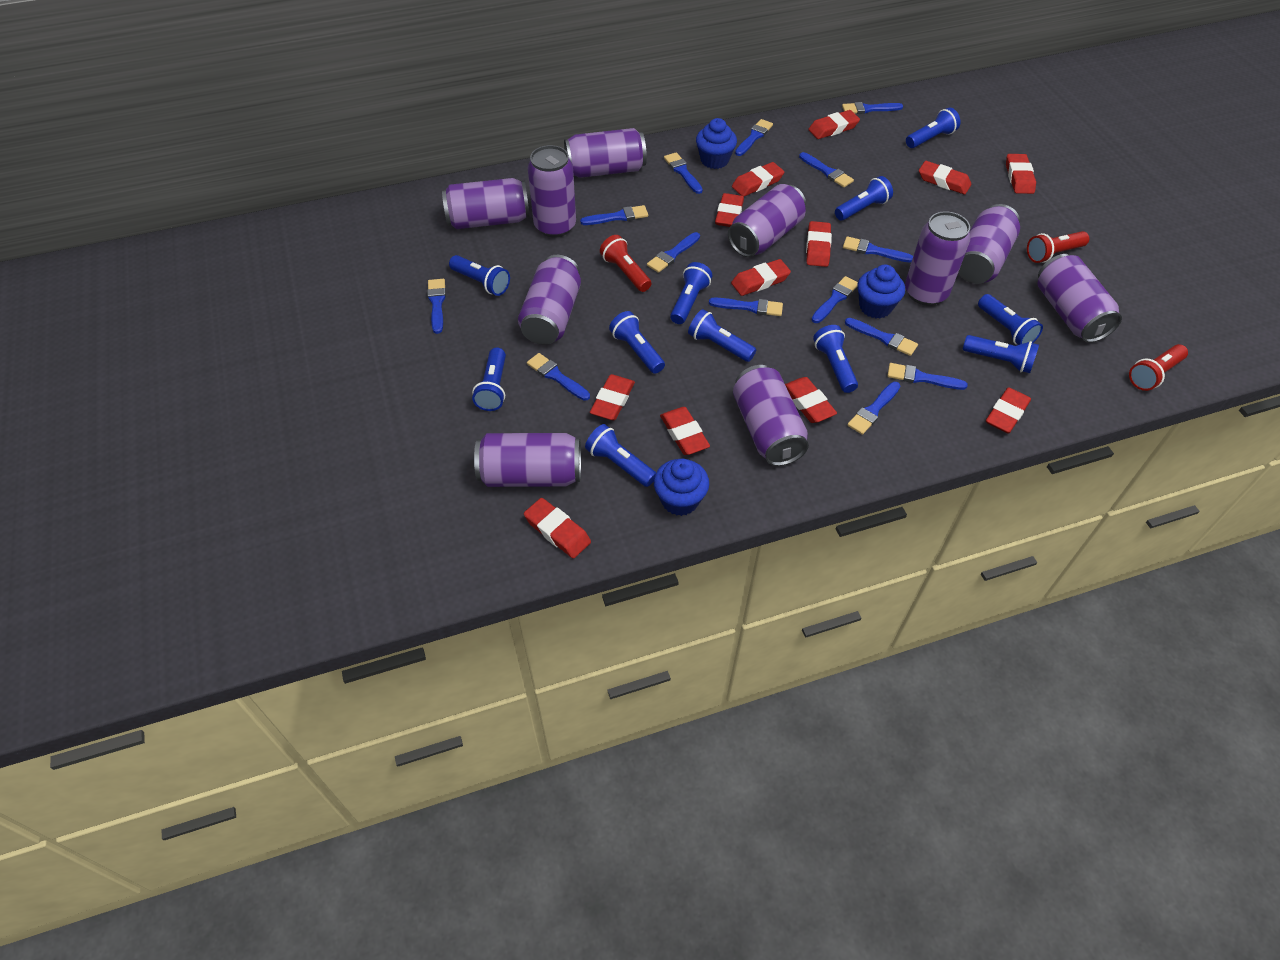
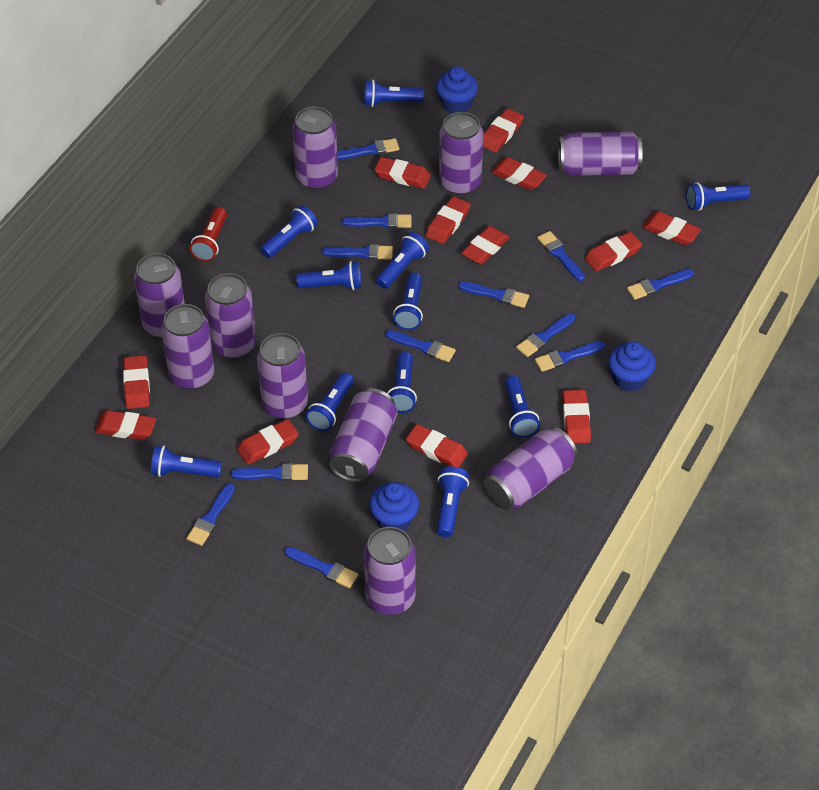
blue brush: 14 -> 12
red flashlight: 3 -> 1

